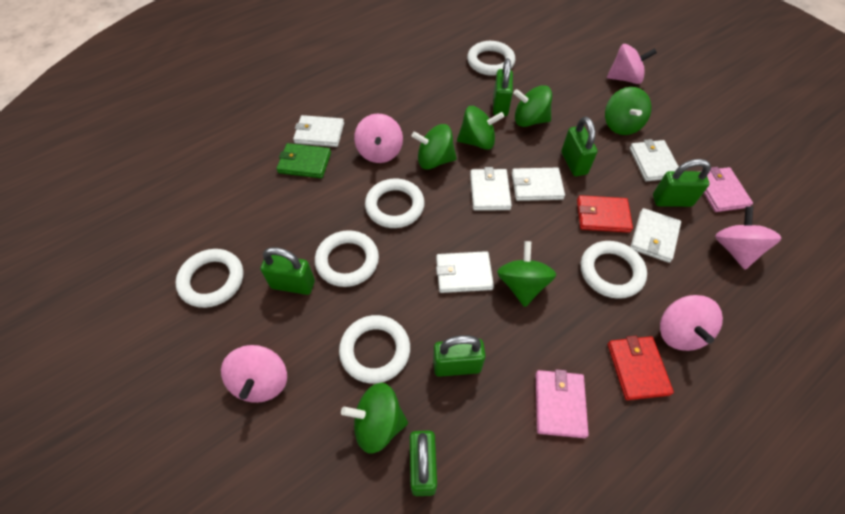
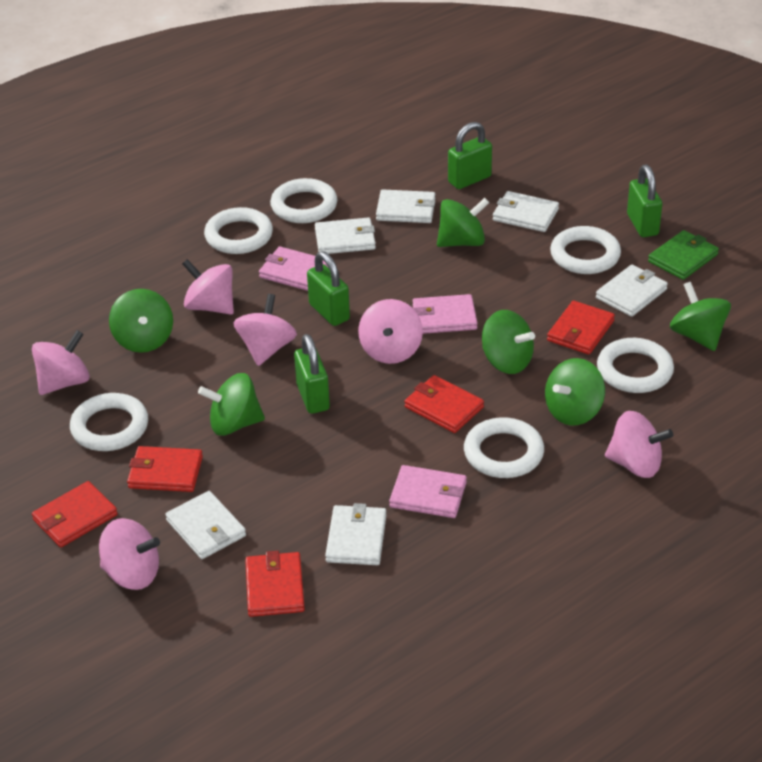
green padlock: 6 -> 4
pink spinning top: 5 -> 6
pink wallet: 2 -> 3
red wallet: 2 -> 5

